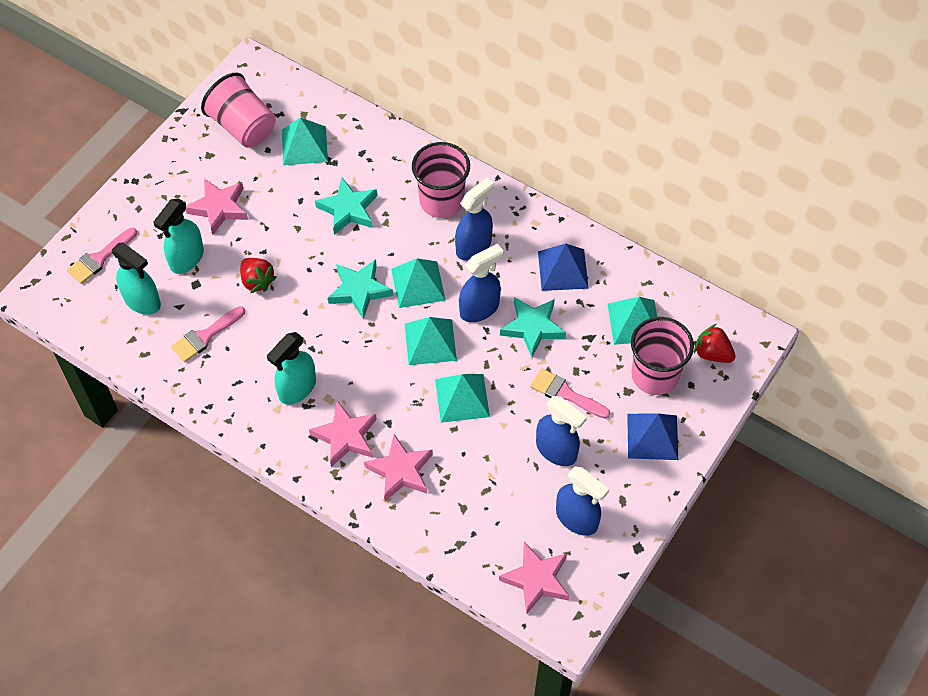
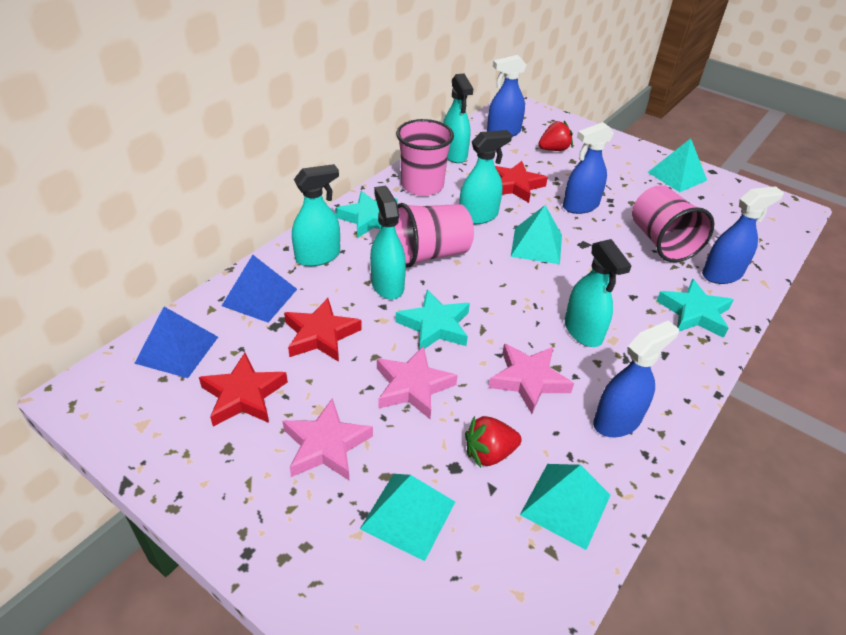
pink brush: 3 -> 0
pink star: 4 -> 3
red star: 0 -> 3
turquoise pyramid: 5 -> 4
turquoise spray bottle: 3 -> 5

